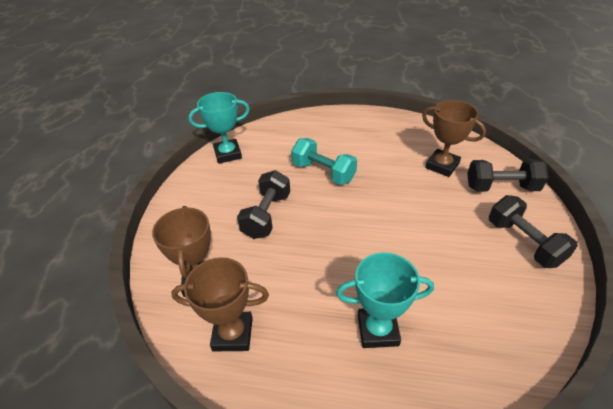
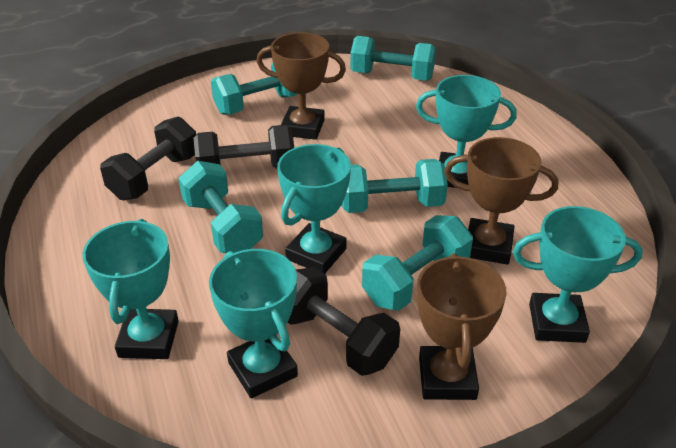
turquoise dumbbell: 1 -> 5
turquoise trophy: 2 -> 5

